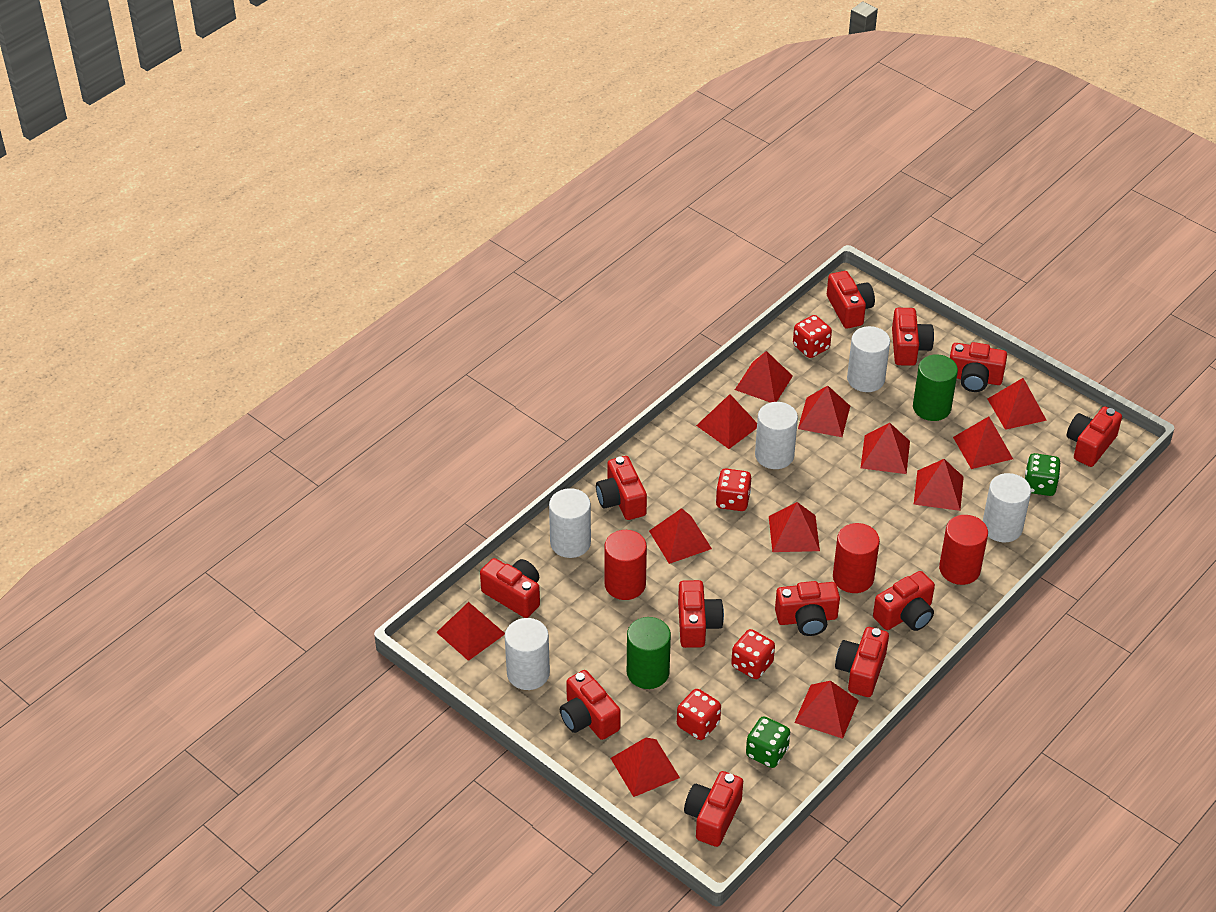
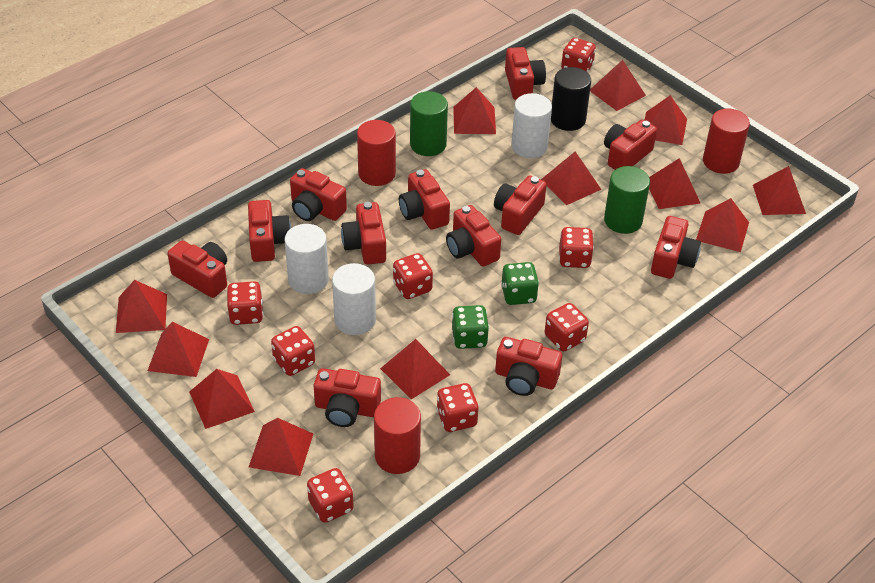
black cylinder: 0 -> 1
red dice: 4 -> 8
white cylinder: 5 -> 3

